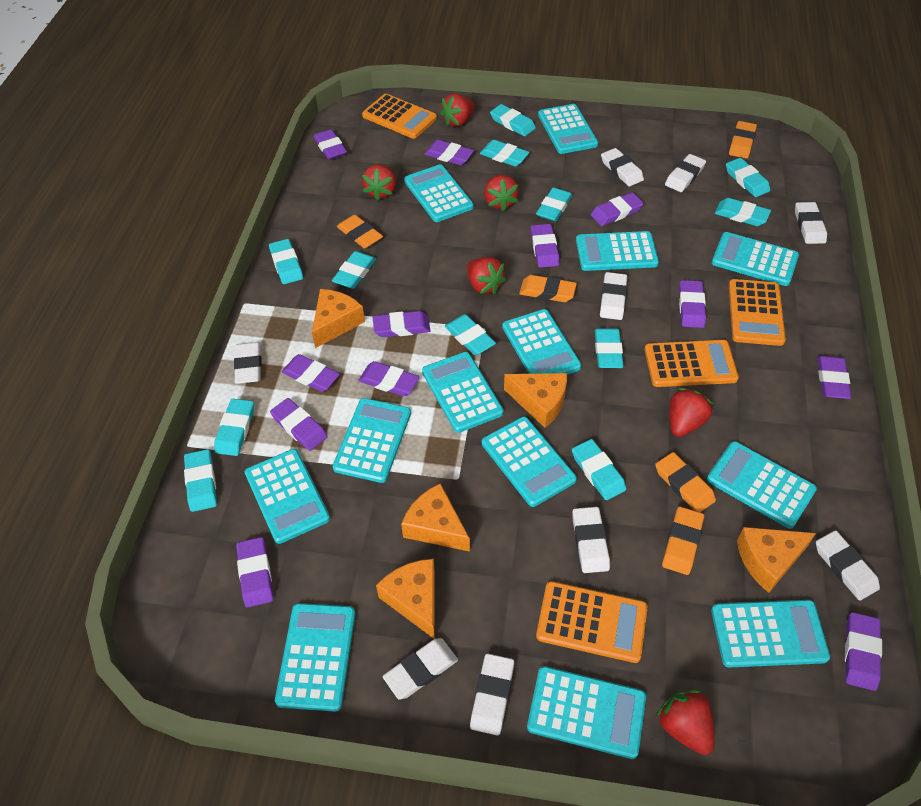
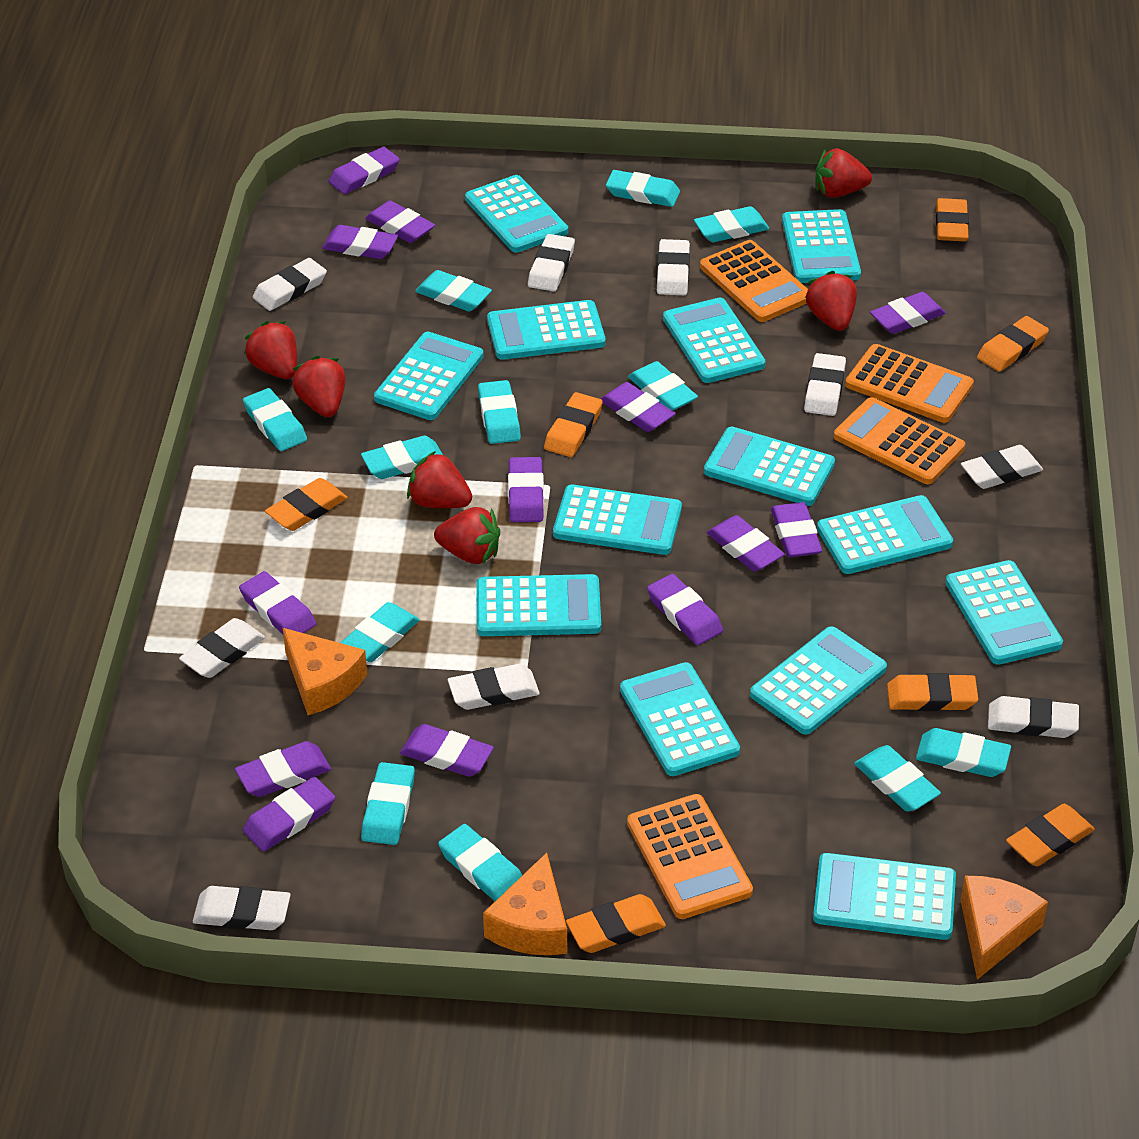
orange cheese: 5 -> 3
orange eraser: 5 -> 7
purple eraser: 12 -> 13

